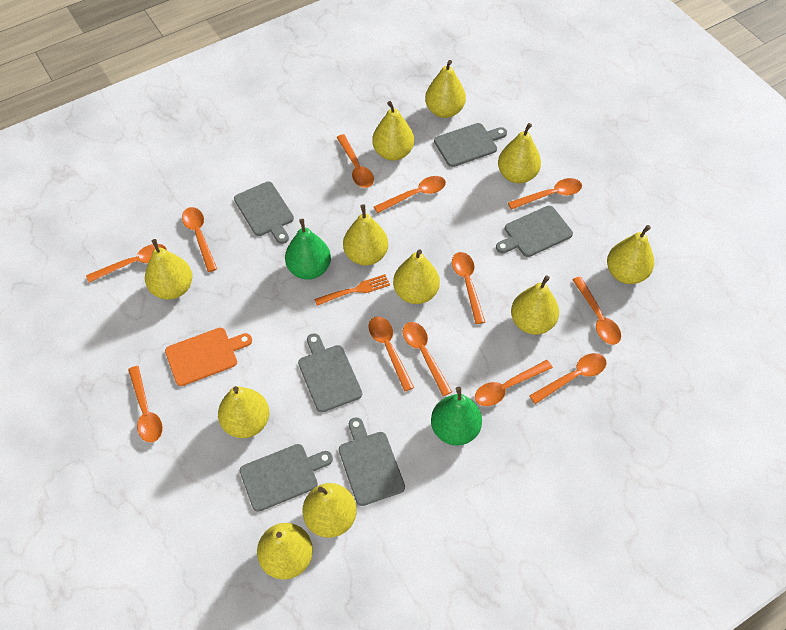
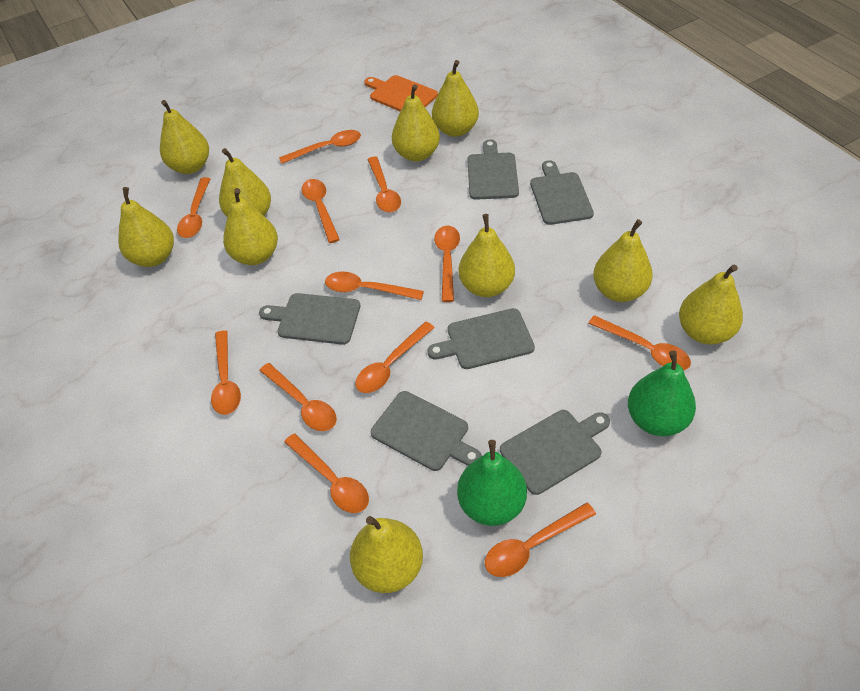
orange fork: 1 -> 0
yellow pear: 11 -> 10

